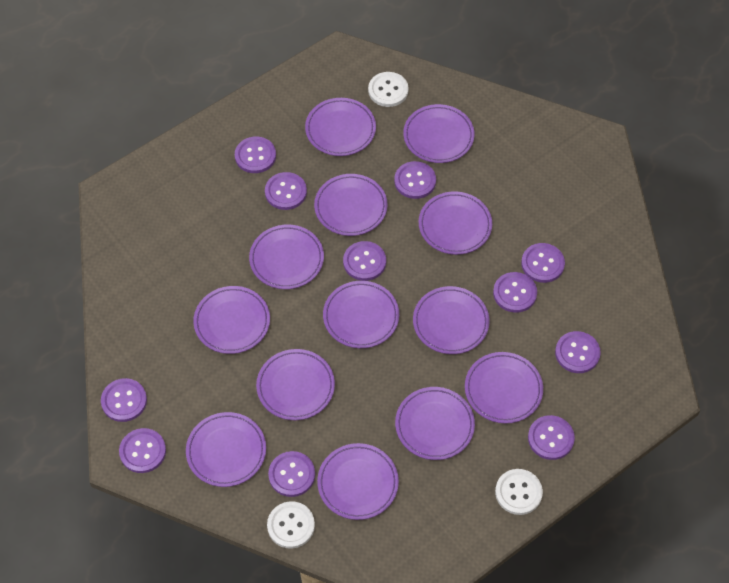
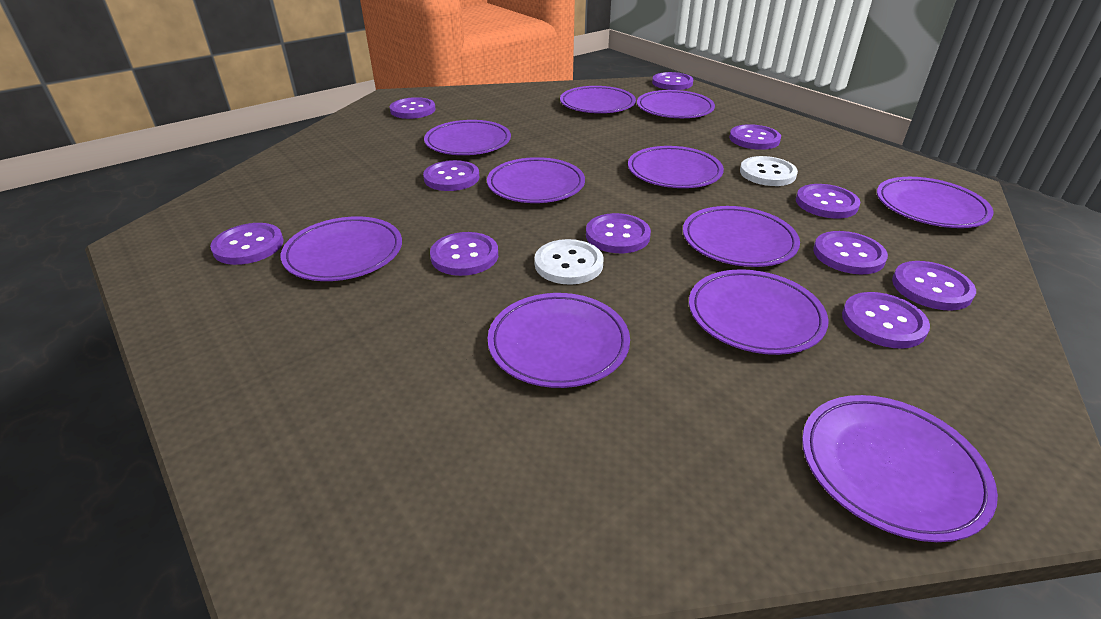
purple plate: 13 -> 11
white button: 3 -> 2

